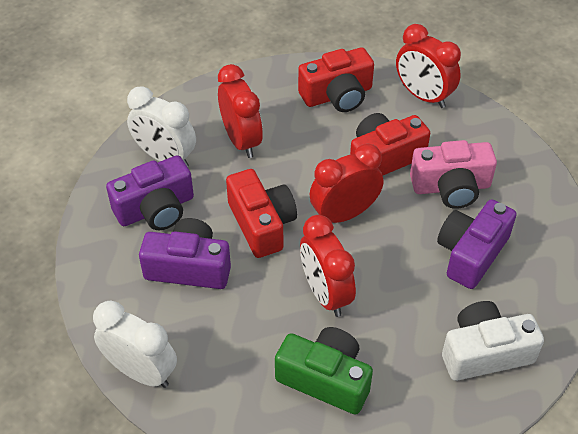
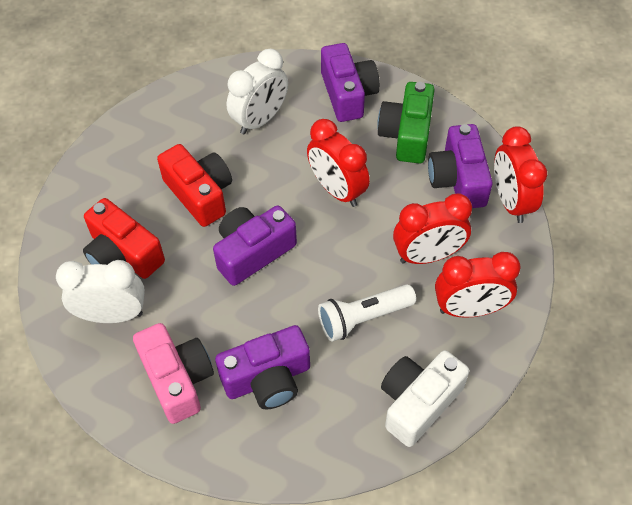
purple camera: 3 -> 4
red camera: 3 -> 2
white flashlight: 0 -> 1

